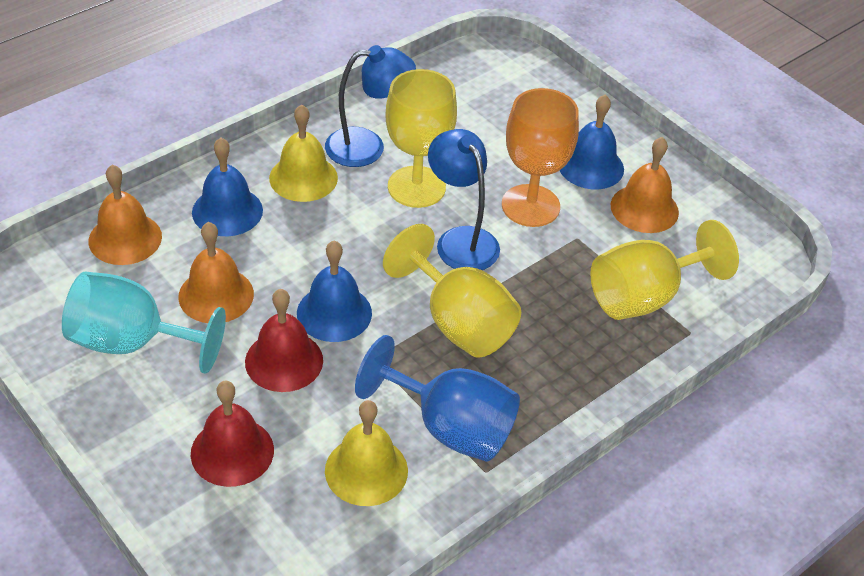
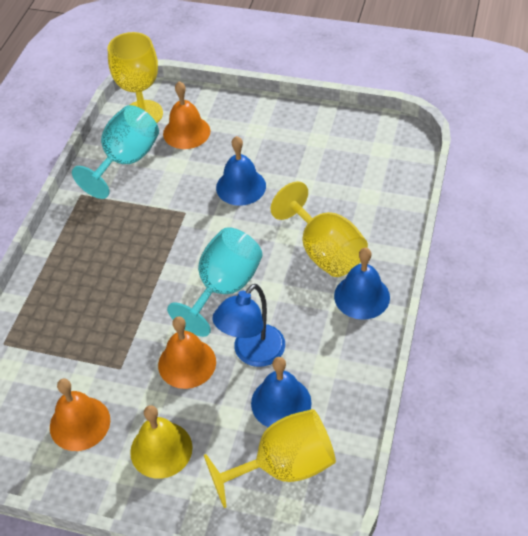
blue goblet: 1 -> 0
blue lamp: 2 -> 1
orange goblet: 1 -> 0
red bell: 2 -> 0
turquoise goblet: 1 -> 2
yellow bell: 2 -> 1

